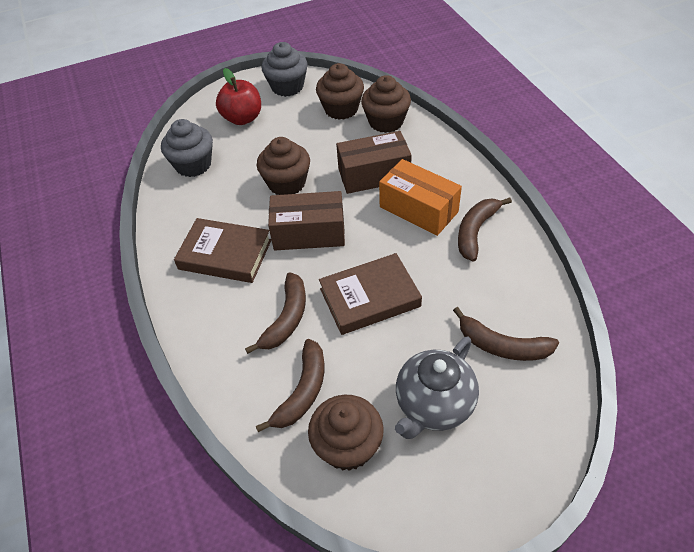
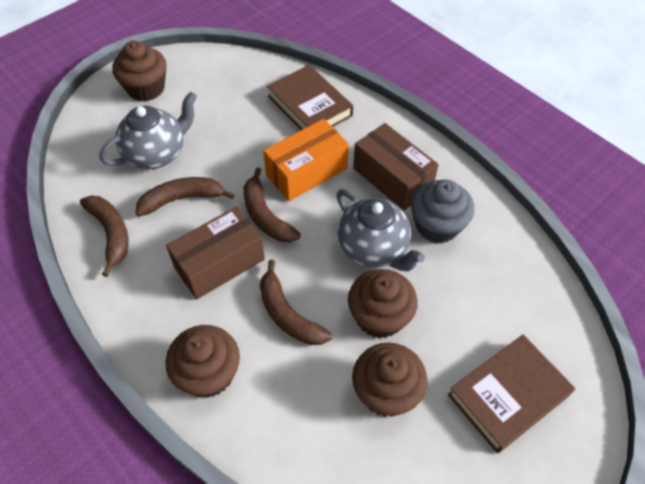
grey cupcake: 2 -> 1
grey teapot: 1 -> 2
red apple: 1 -> 0

